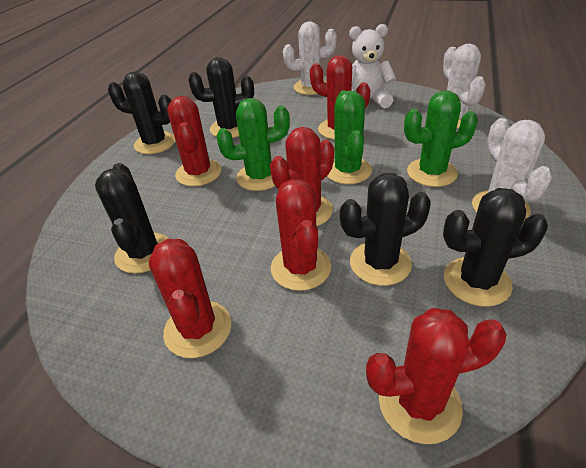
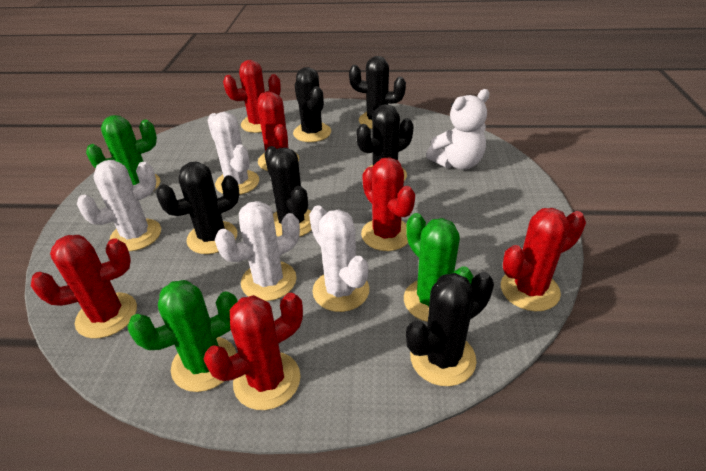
black cactus: 5 -> 6
white cactus: 3 -> 4

